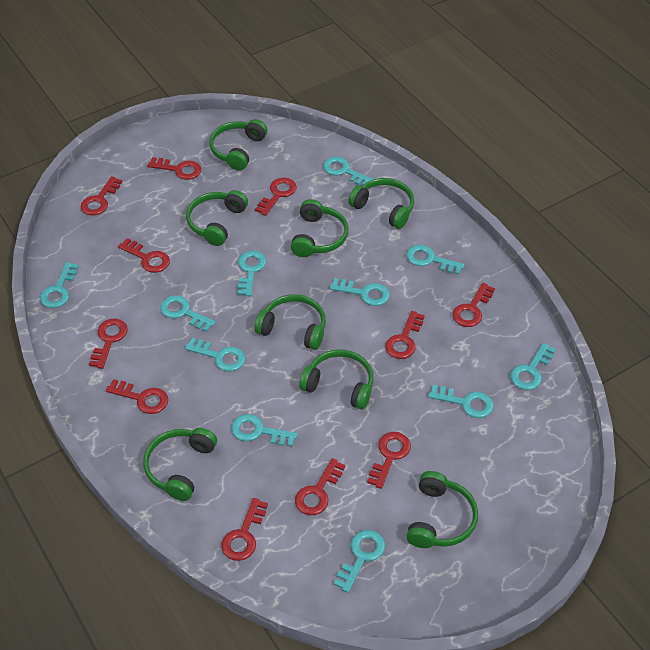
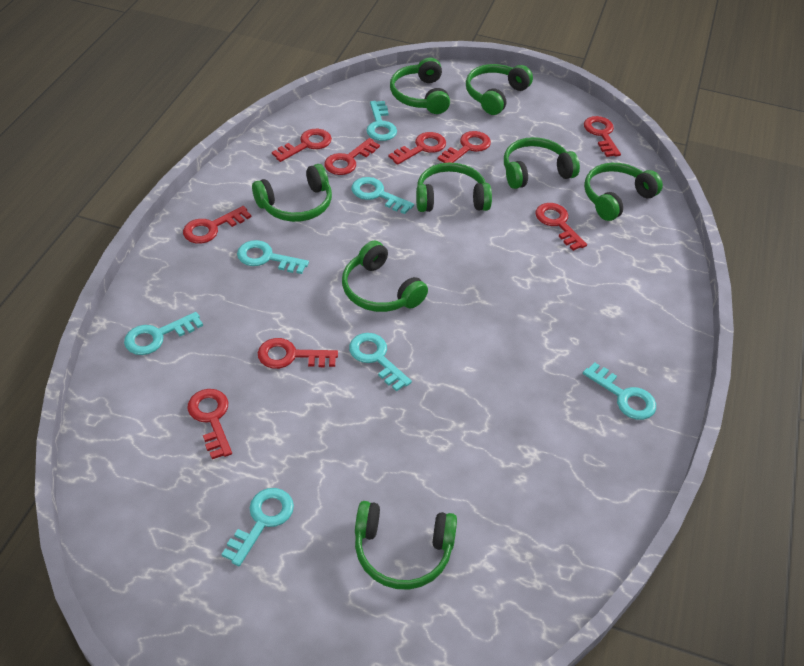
red key: 11 -> 9
turquoise key: 11 -> 7

